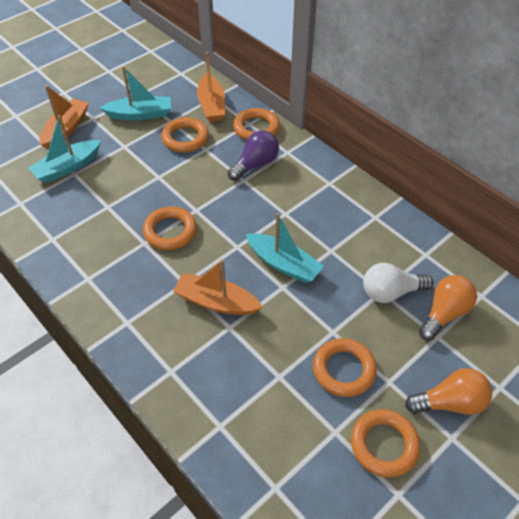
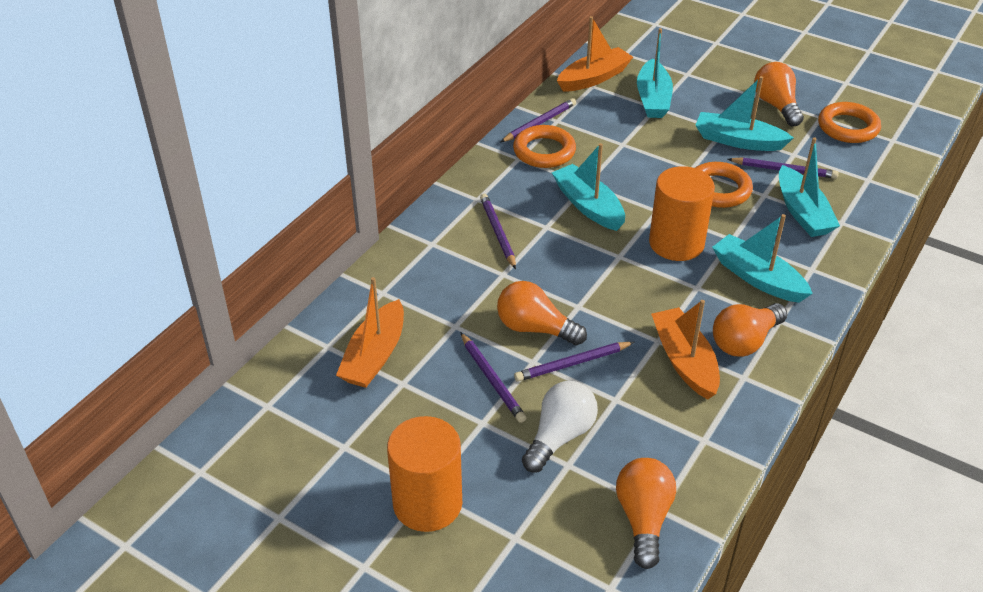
orange cylinder: 0 -> 2
orange light bulb: 2 -> 4
orange ring: 5 -> 3
purple light bulb: 1 -> 0
purple pencil: 0 -> 5
turquoise boat: 3 -> 5

